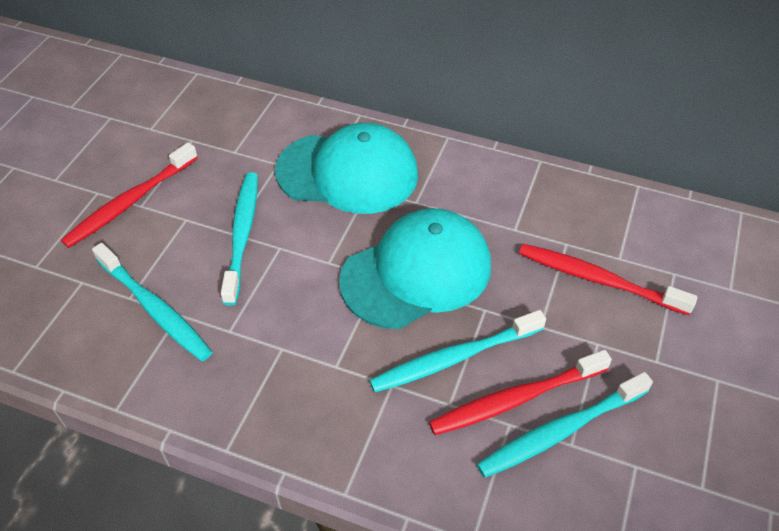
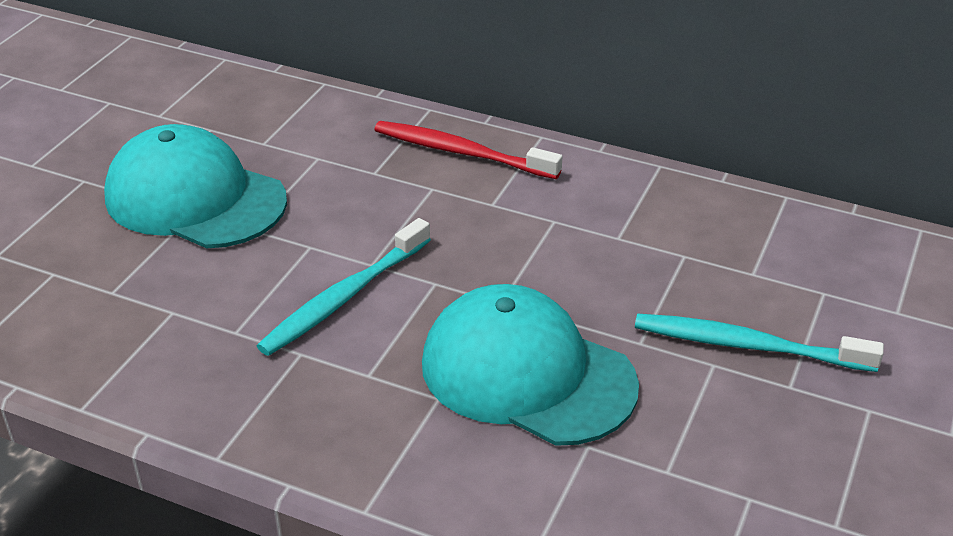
red toothbrush: 3 -> 1
turquoise toothbrush: 4 -> 2

